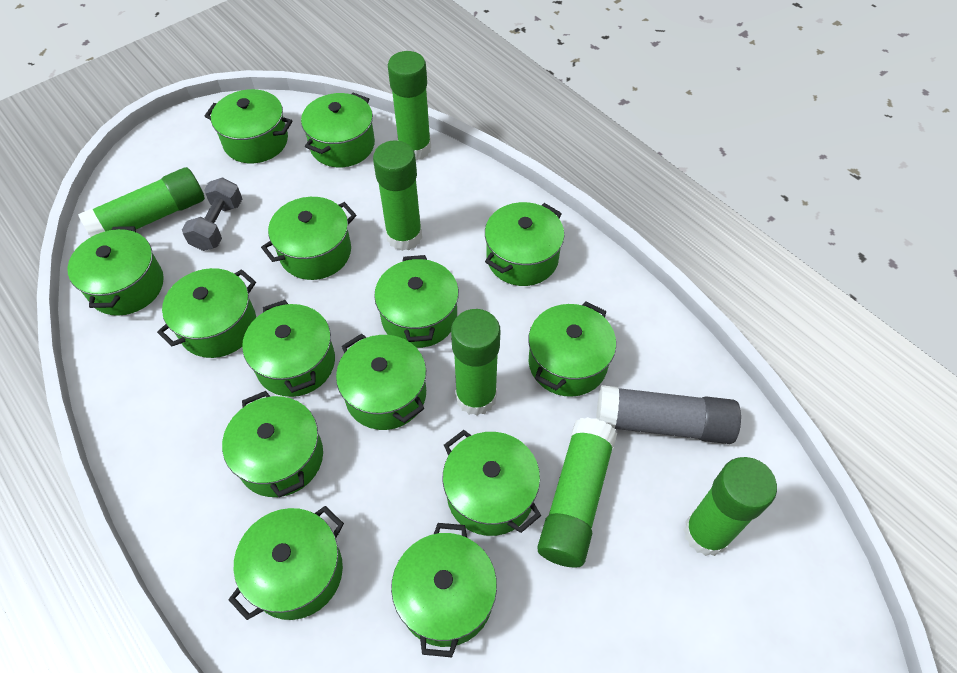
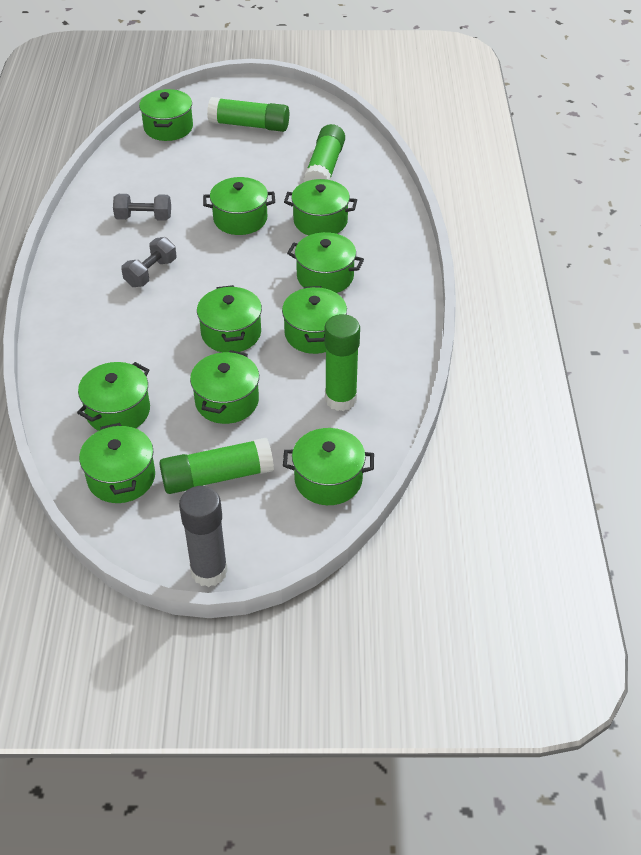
green glue stick: 6 -> 4
green pot: 14 -> 10
grey dumbbell: 1 -> 2

